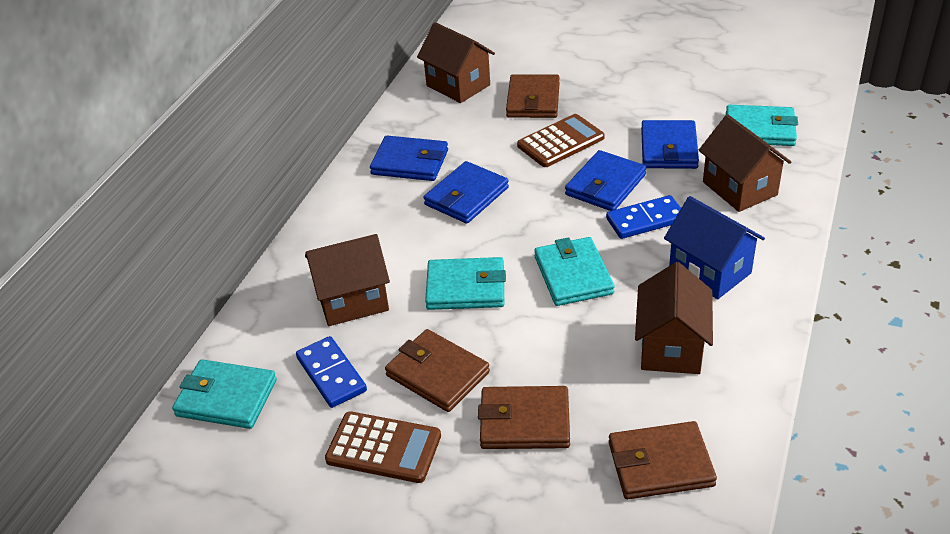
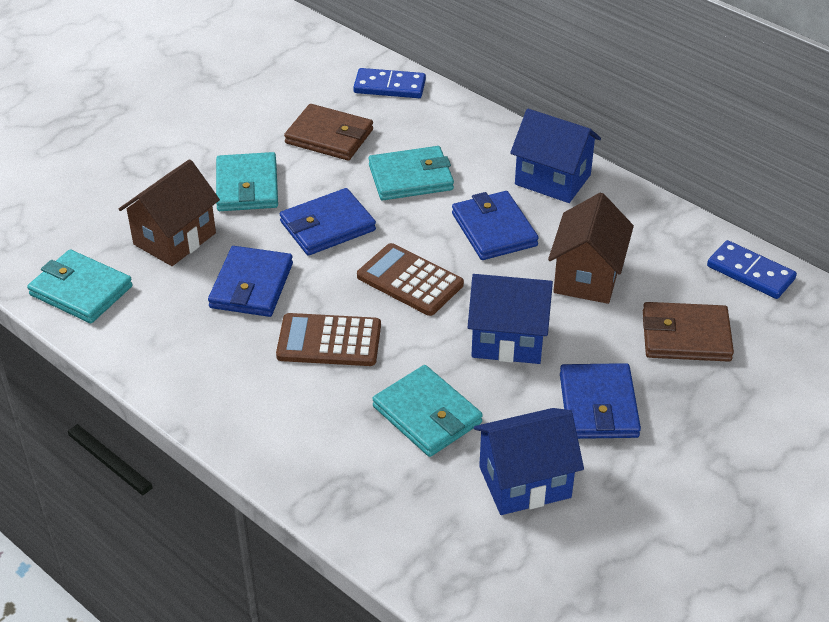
blue house: 1 -> 3
brown house: 4 -> 2
brown wallet: 4 -> 2

